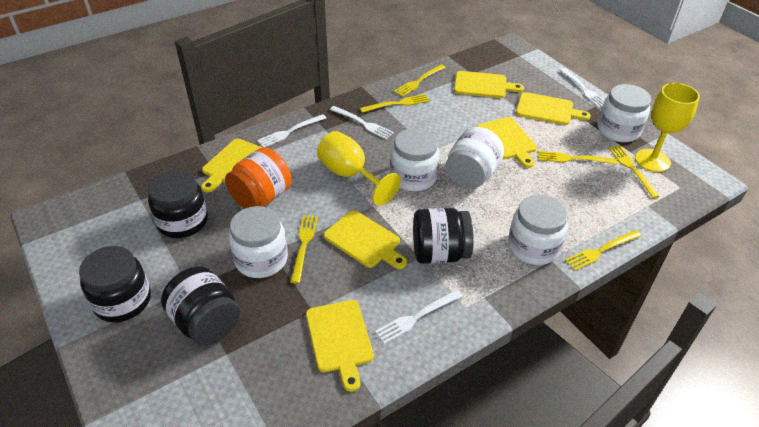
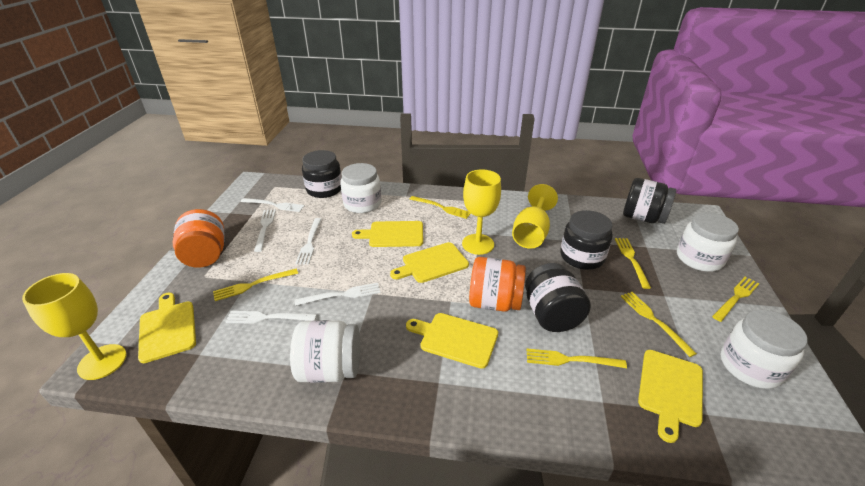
orange jar: 1 -> 2
white fork: 4 -> 5
white jar: 5 -> 4
yellow cutting board: 6 -> 5
yellow goblet: 2 -> 3

